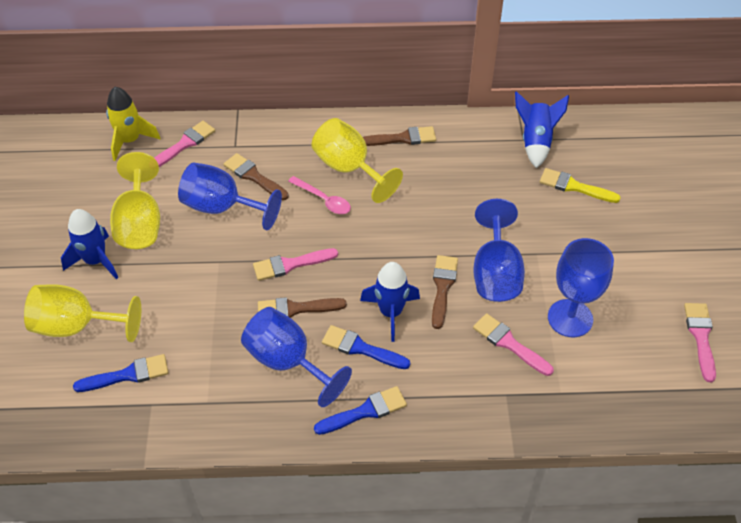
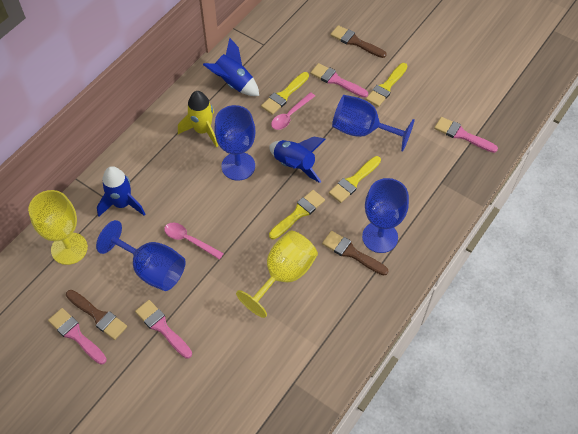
blue brush: 3 -> 0
brown brush: 4 -> 3
pink spoon: 1 -> 2
yellow brush: 1 -> 4
yellow goblet: 3 -> 2

